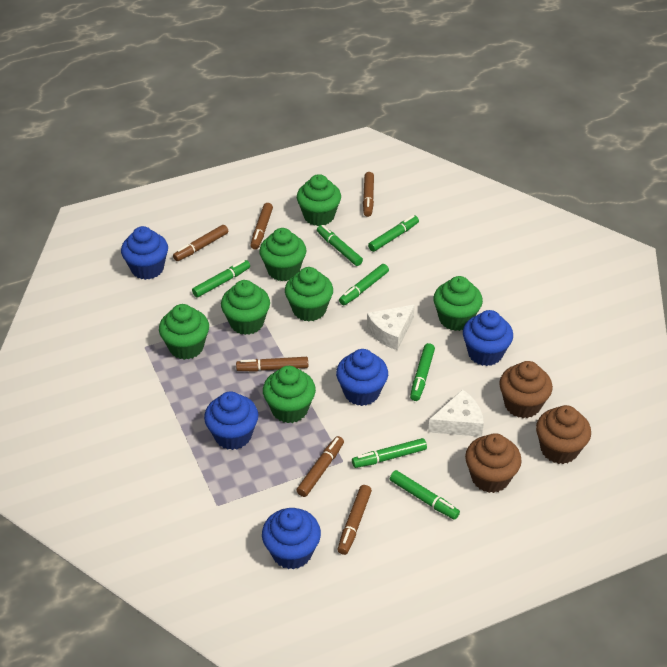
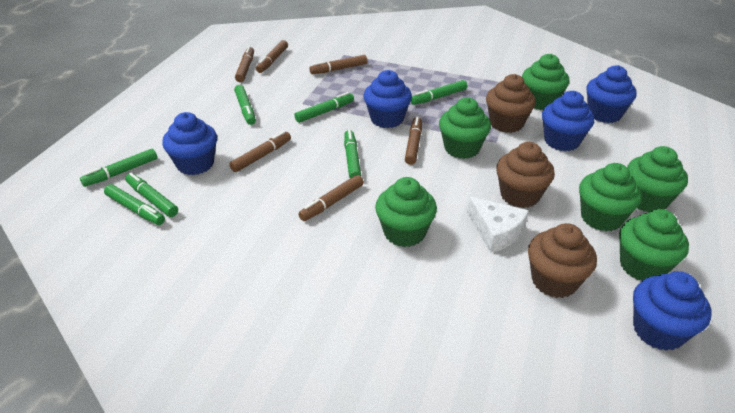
green cupcake: 7 -> 6
white cheese: 2 -> 1

